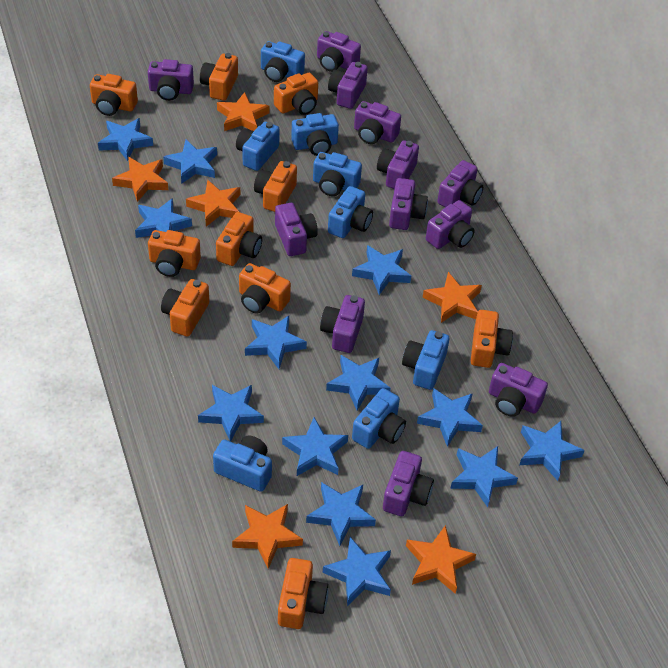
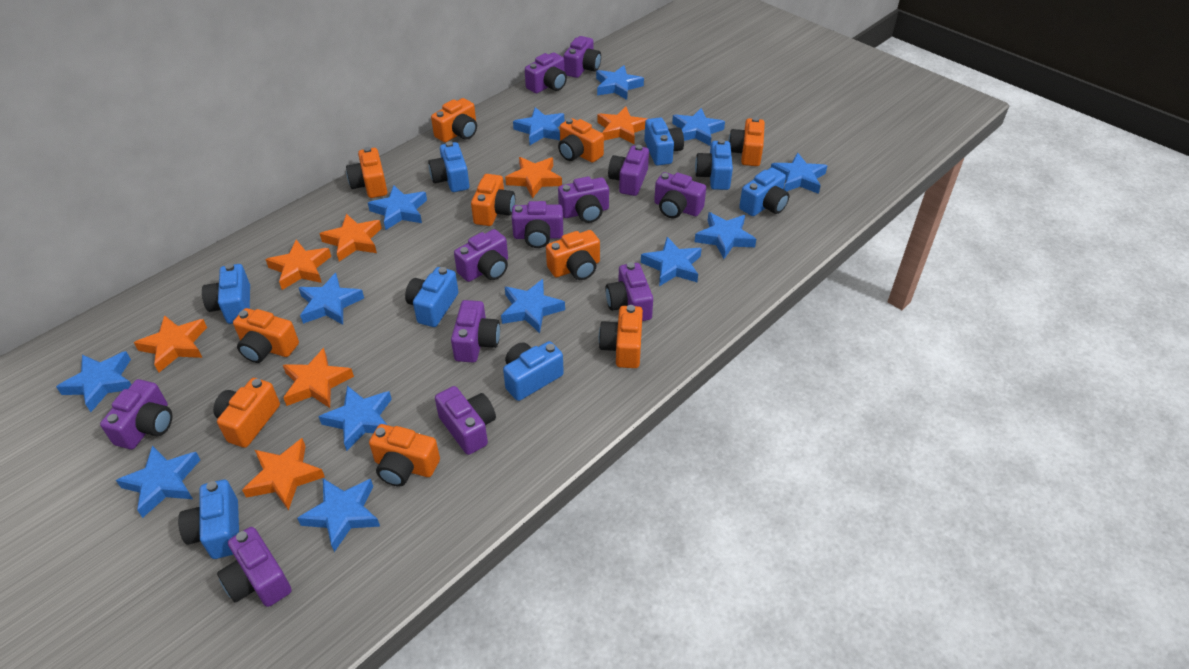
orange star: 6 -> 7

